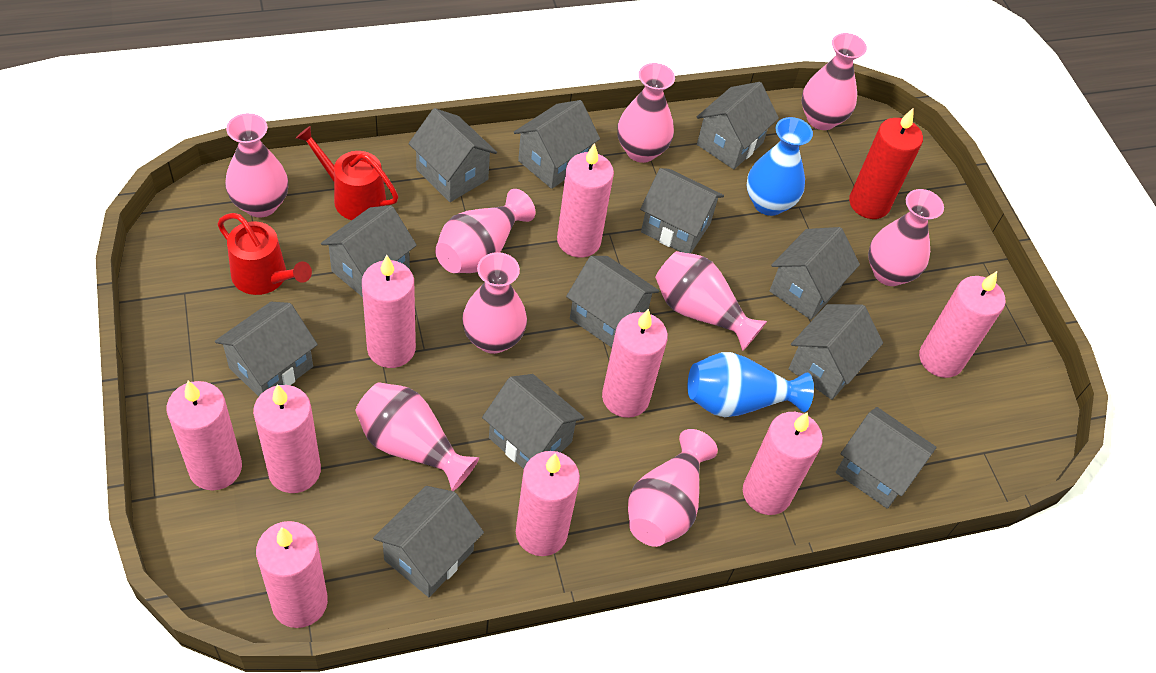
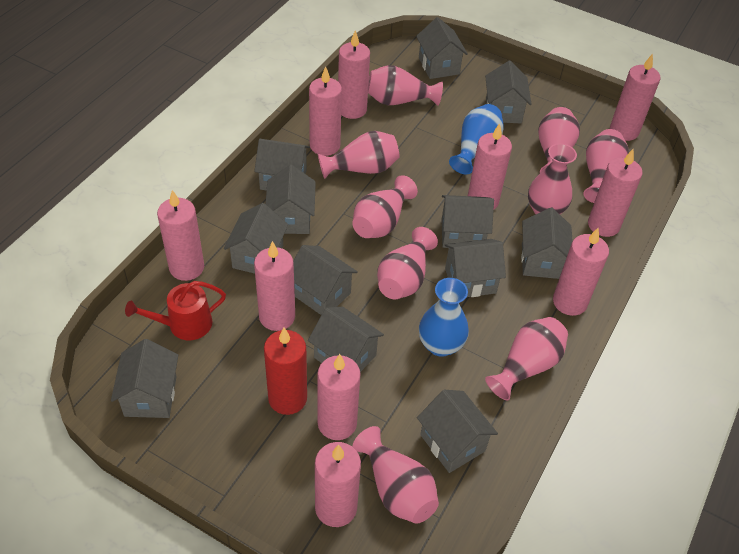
pink candle: 9 -> 10
red watering can: 2 -> 1

